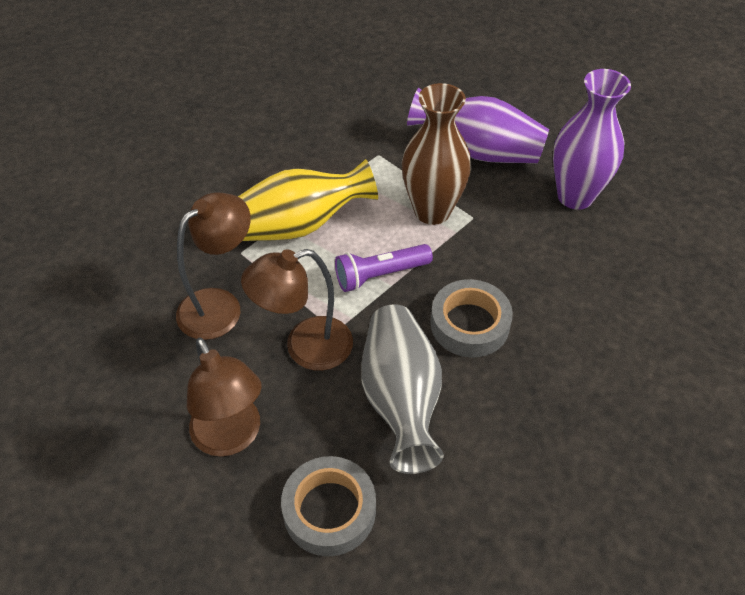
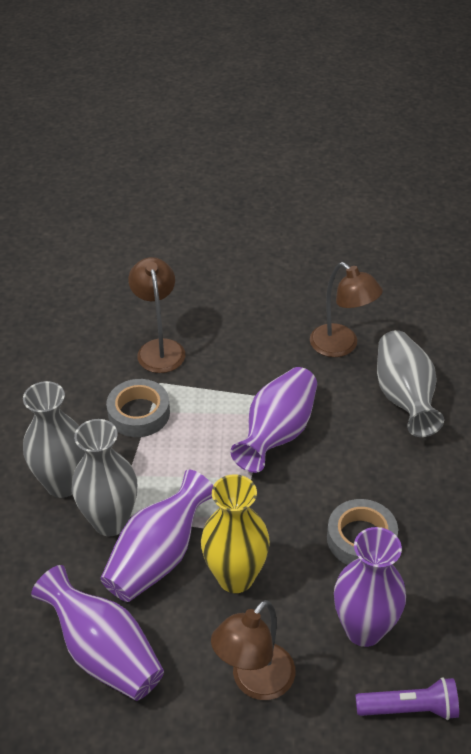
brown vase: 1 -> 0
grey vase: 1 -> 3
purple vase: 2 -> 4

